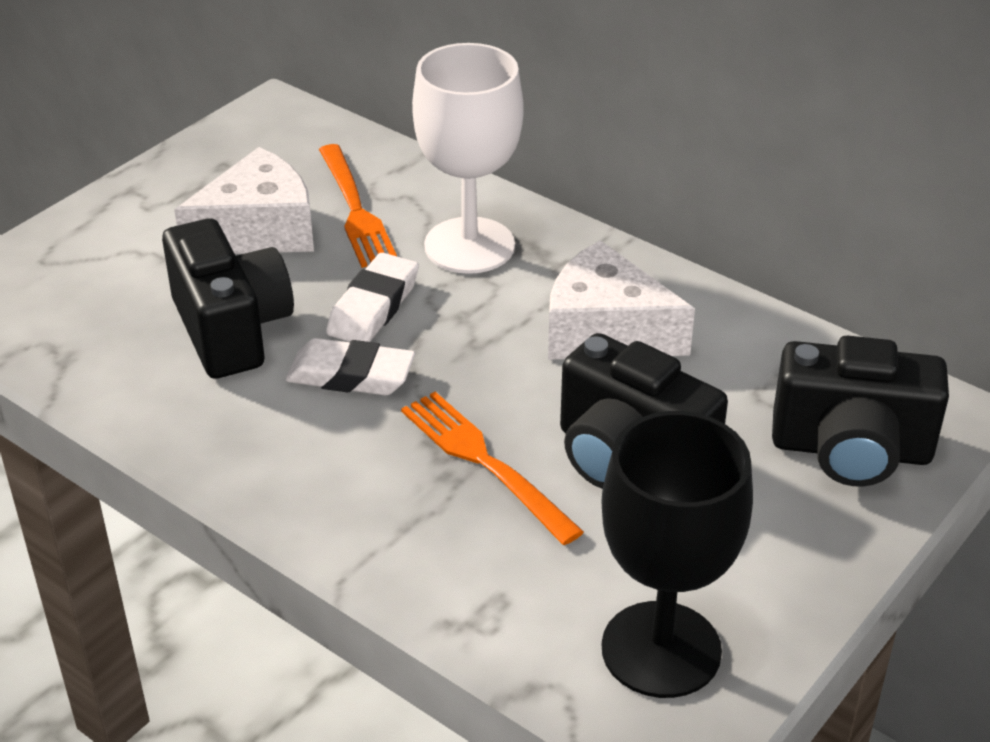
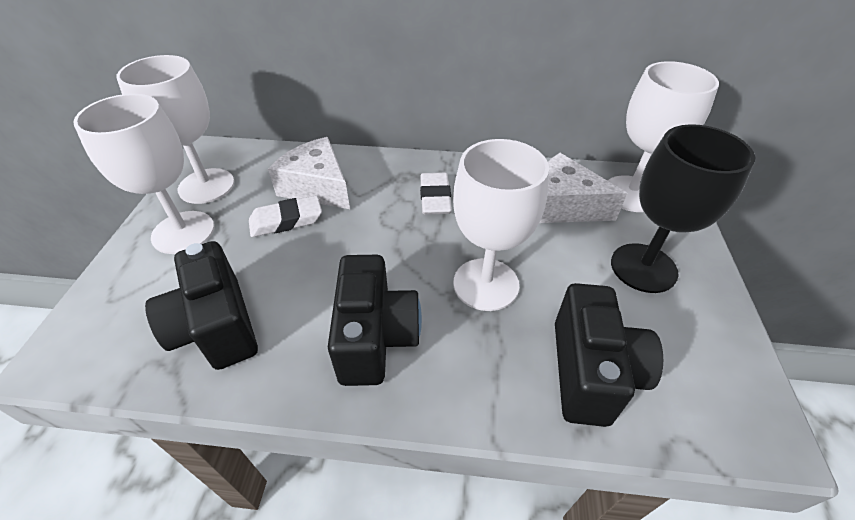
orange fork: 2 -> 0
white goblet: 1 -> 4

